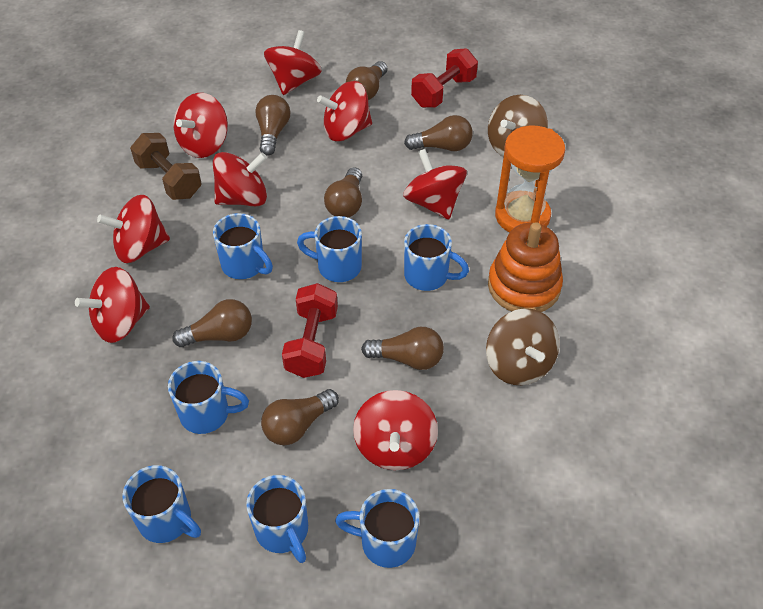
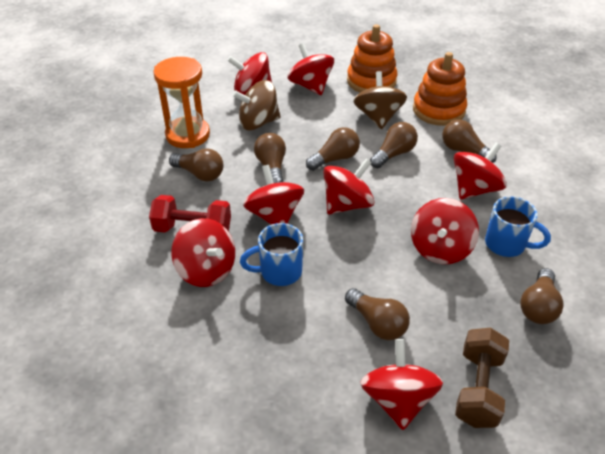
blue mug: 7 -> 2
orange stacking toy: 1 -> 2
red dumbbell: 2 -> 1

